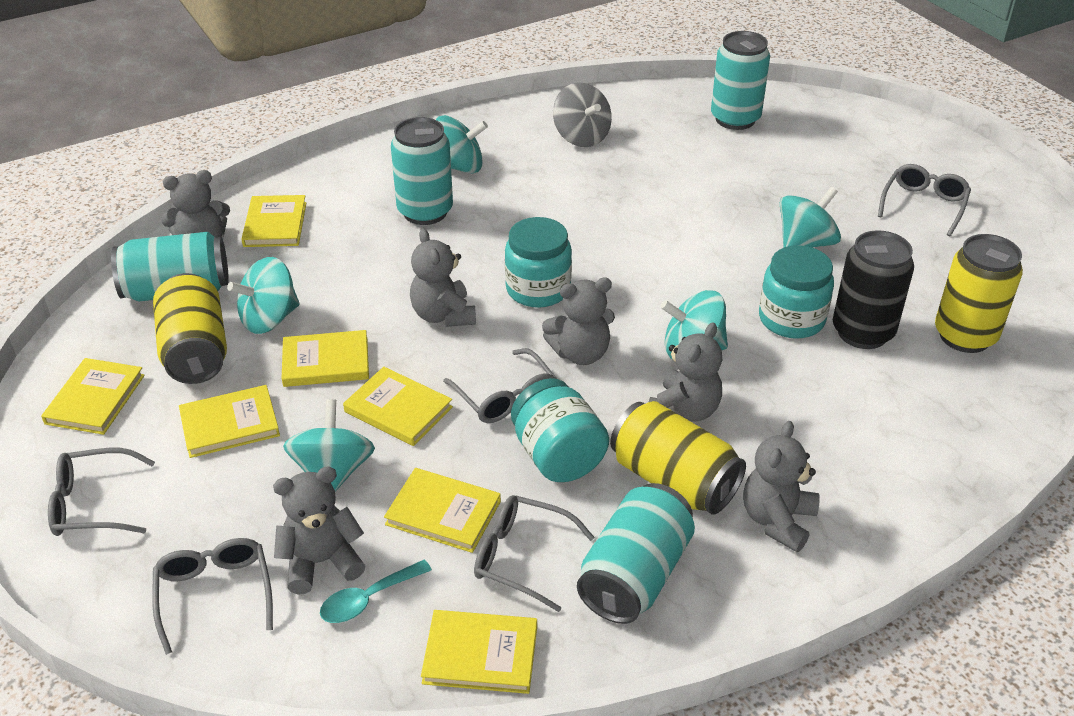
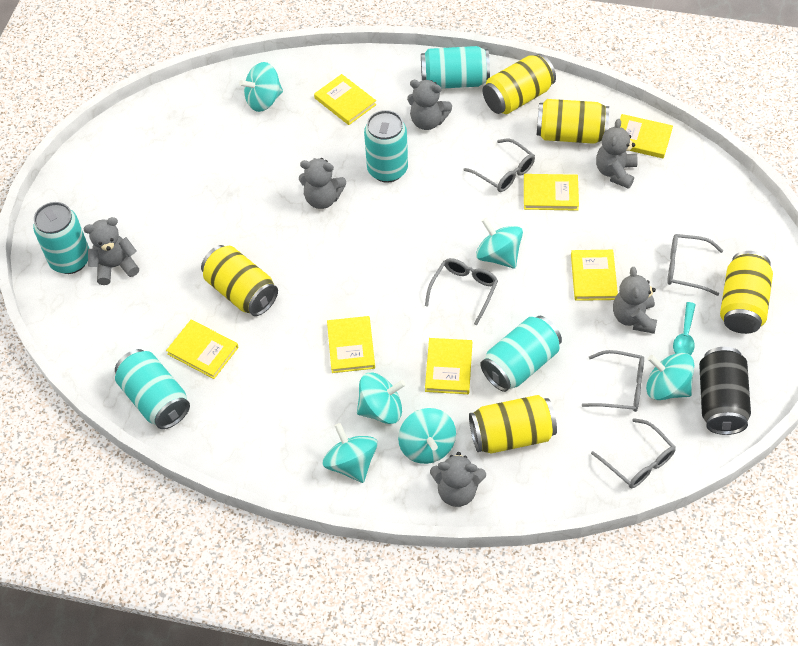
grey spinning top: 1 -> 0
turquoise can: 4 -> 5
turquoise jar: 3 -> 0
turquoise spinning top: 5 -> 6
yellow can: 3 -> 5

